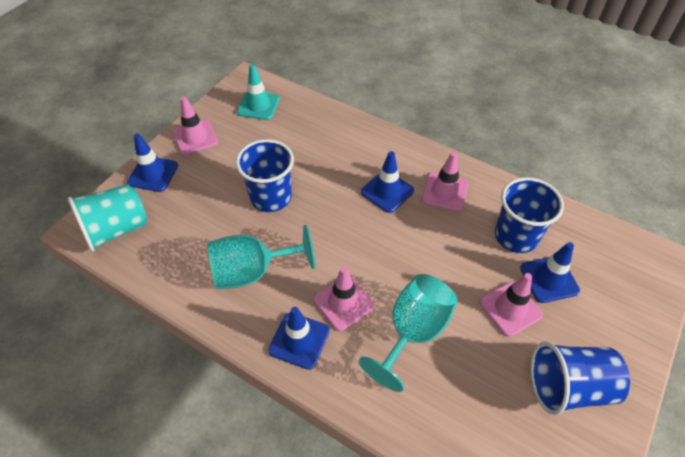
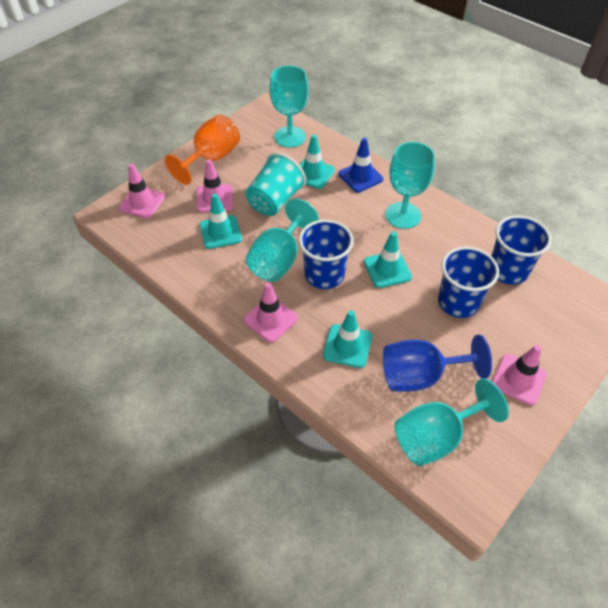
blue goblet: 0 -> 1
blue traffic cone: 4 -> 1
orange goblet: 0 -> 1
turquoise goblet: 2 -> 4
turquoise traffic cone: 1 -> 4

